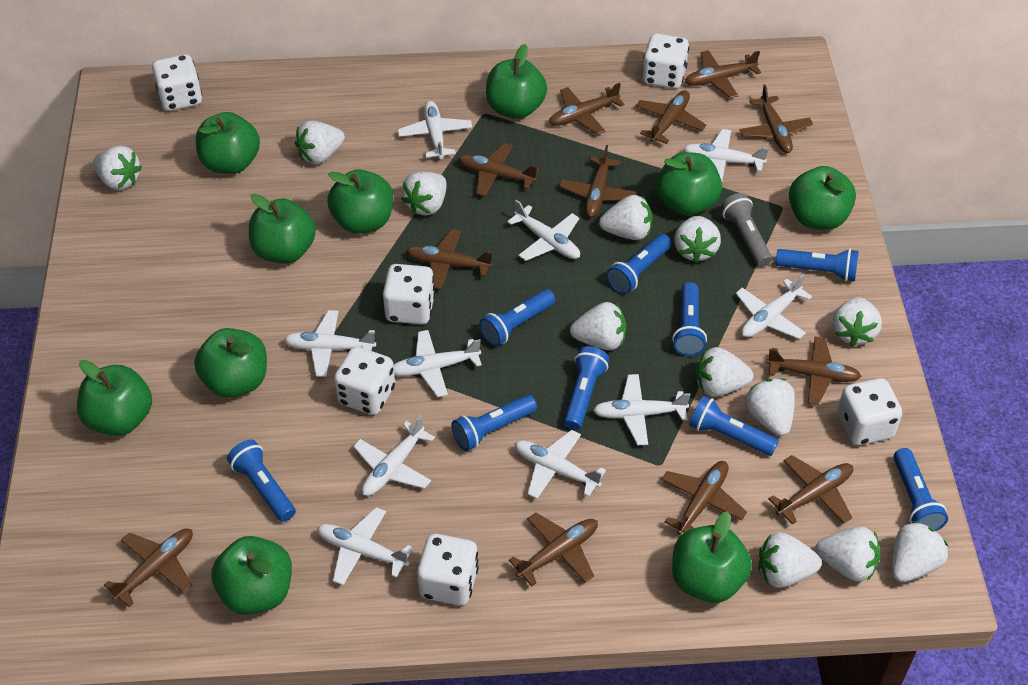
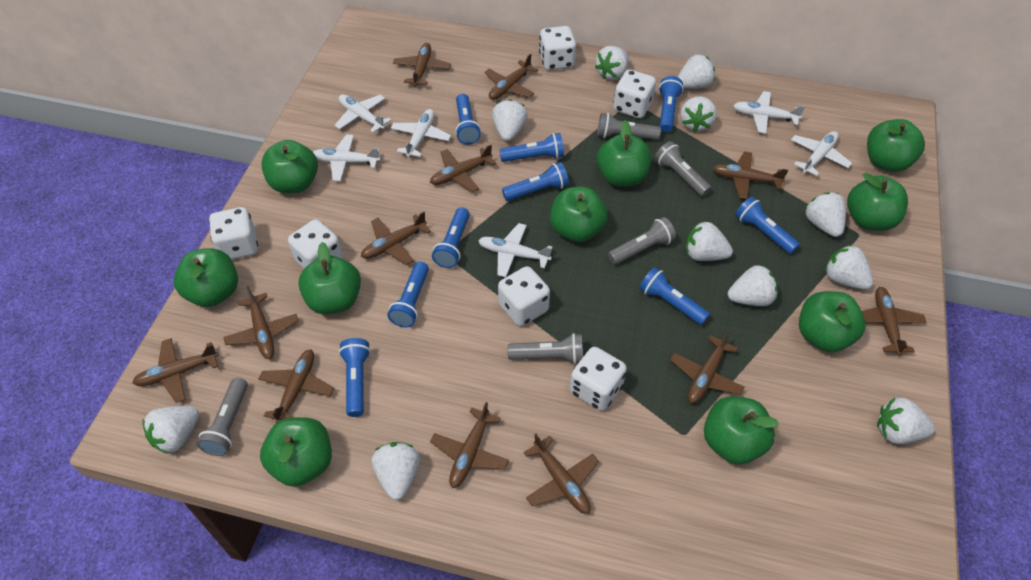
grey flashlight: 1 -> 5
white plane: 10 -> 6
white strawberry: 12 -> 11

